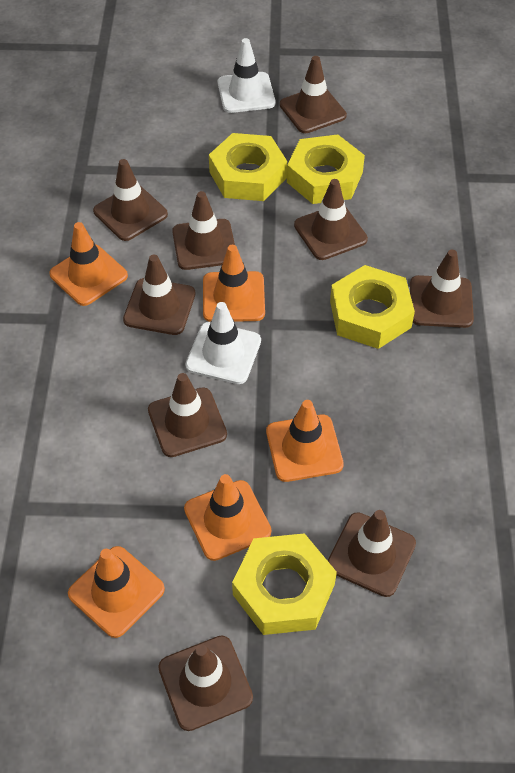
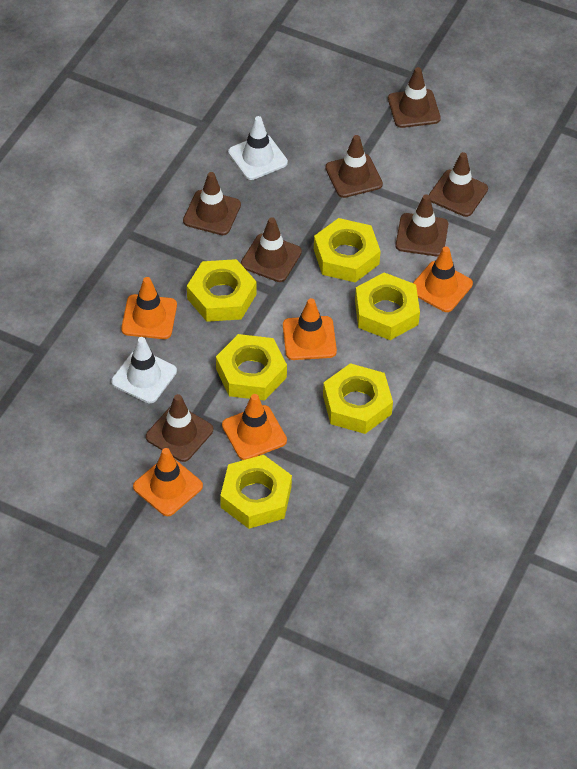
brown traffic cone: 9 -> 7
yellow nut: 4 -> 6

